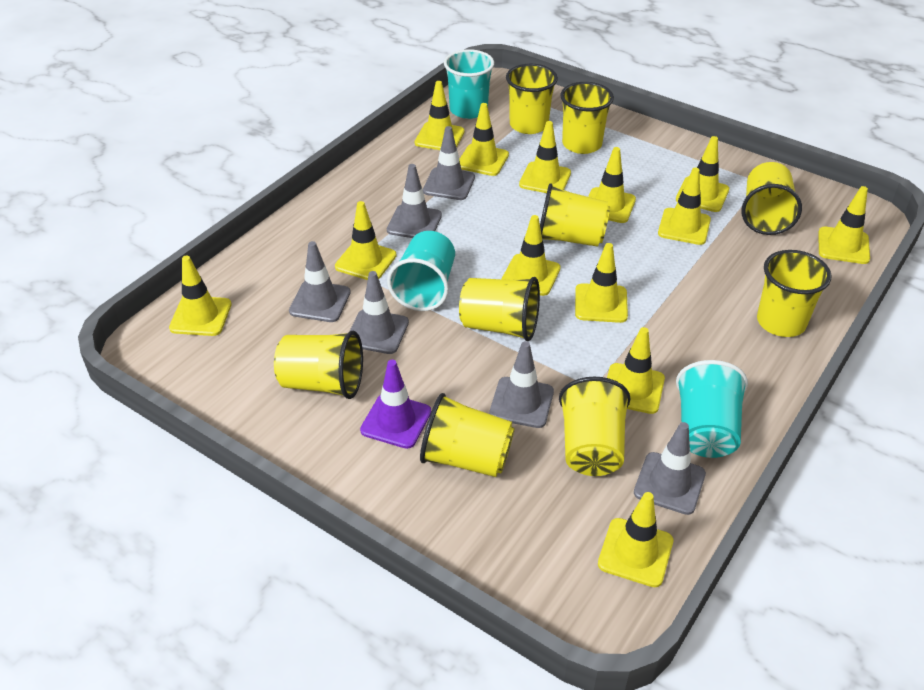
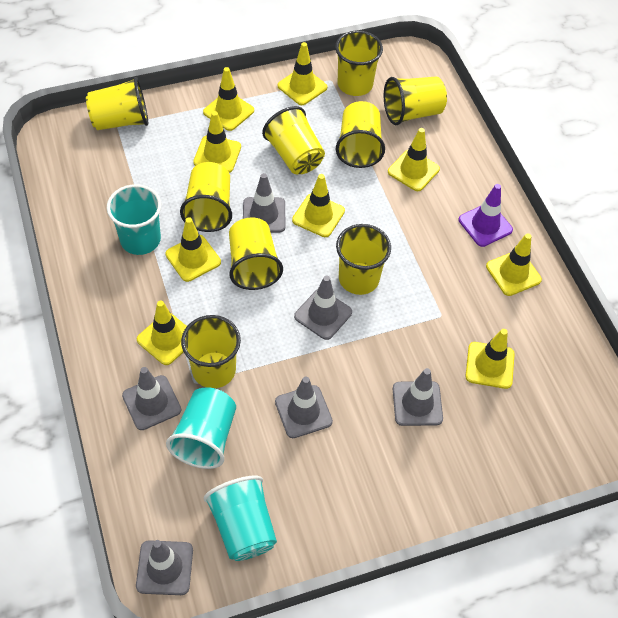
yellow traffic cone: 13 -> 9

